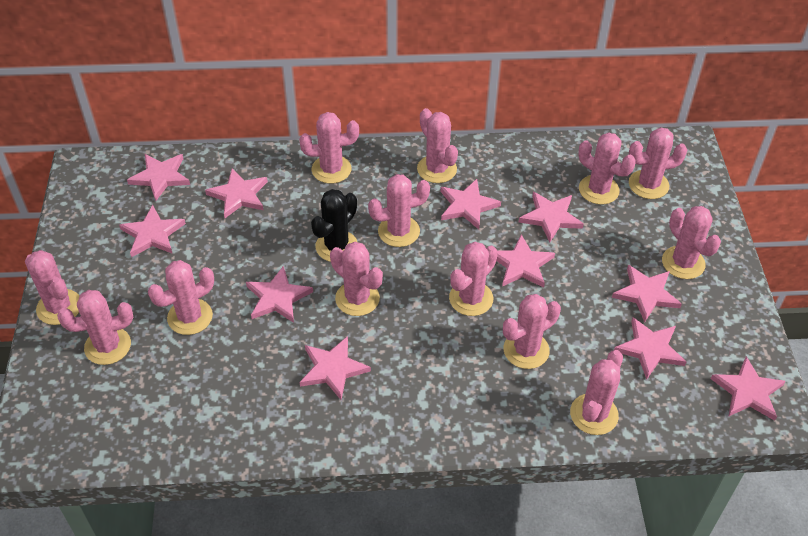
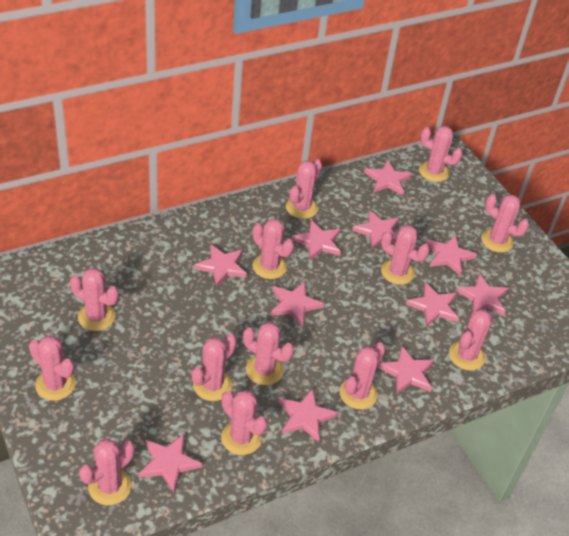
black cactus: 1 -> 0

